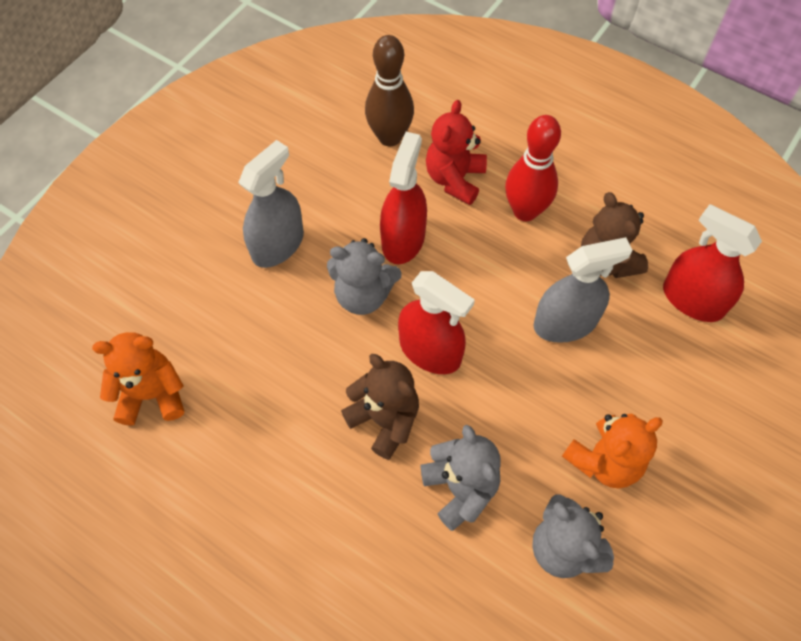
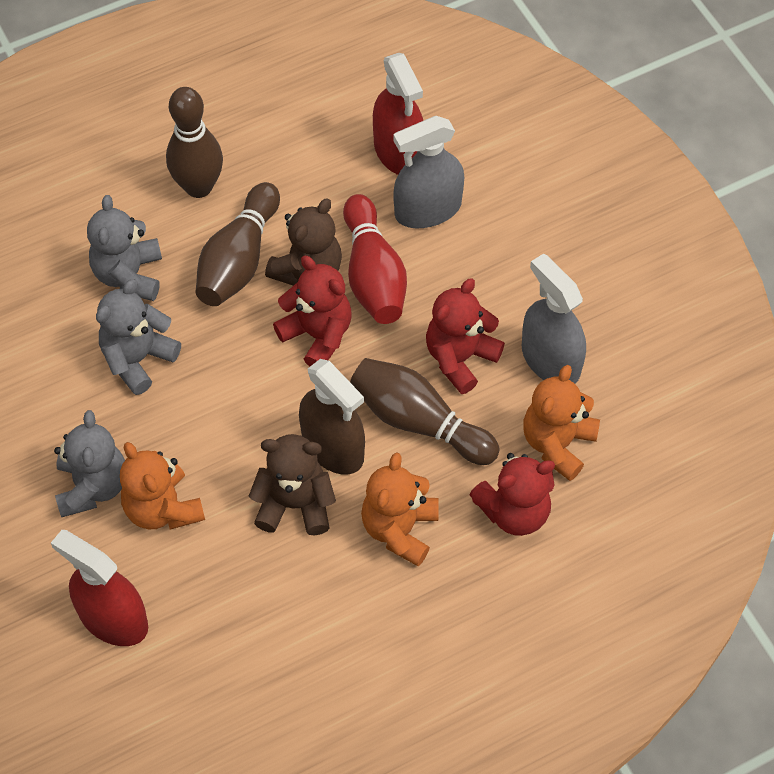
brown bowling pin: 1 -> 3
brown spray bottle: 0 -> 1
orange teddy bear: 2 -> 3
red spray bottle: 3 -> 2
red teddy bear: 1 -> 3

